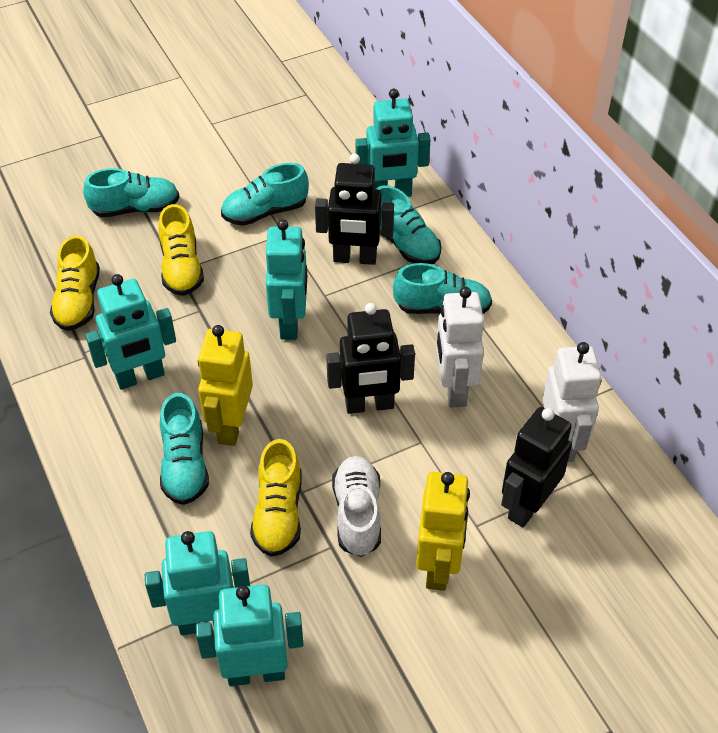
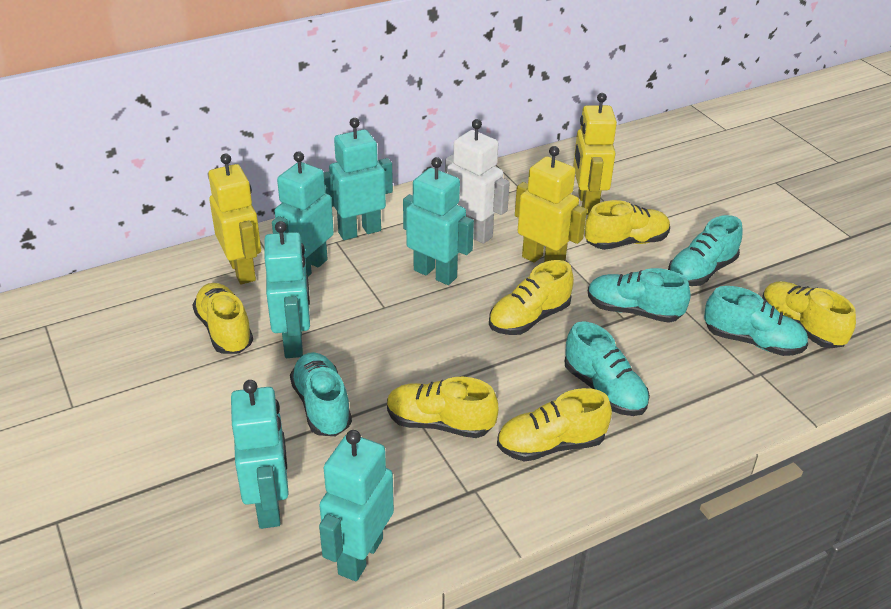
black robot: 3 -> 0
turquoise robot: 5 -> 6
white robot: 2 -> 1
white shoe: 1 -> 0
yellow robot: 2 -> 3
yellow shoe: 3 -> 6

